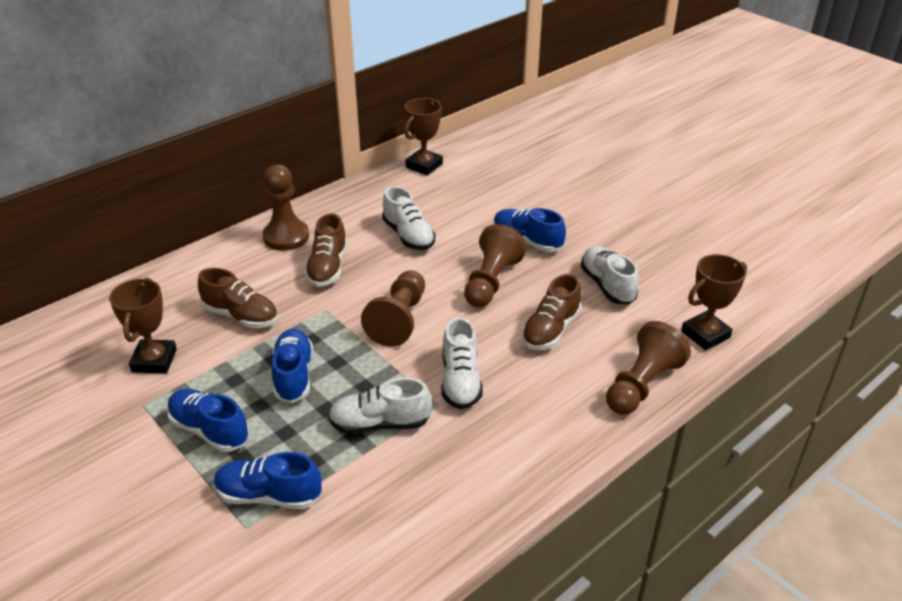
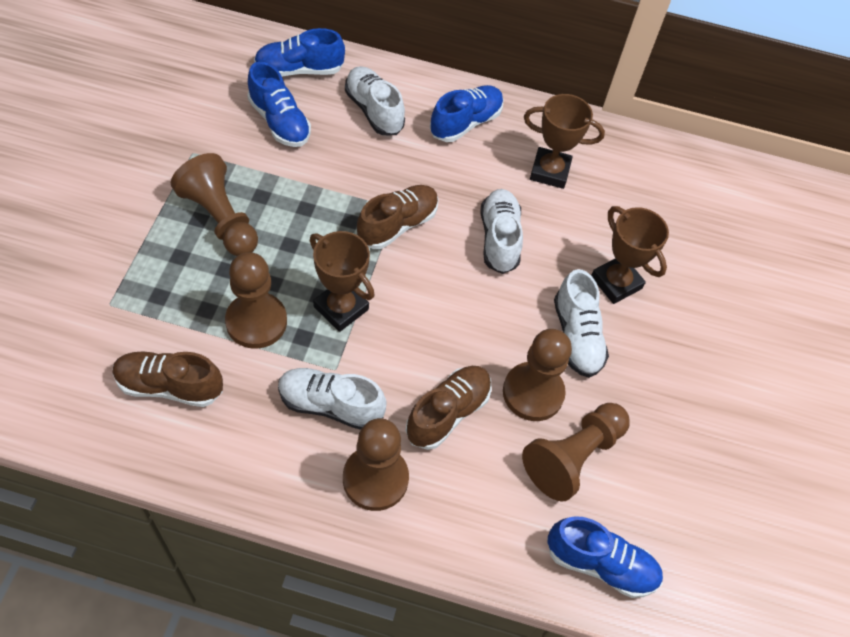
brown pawn: 4 -> 5

